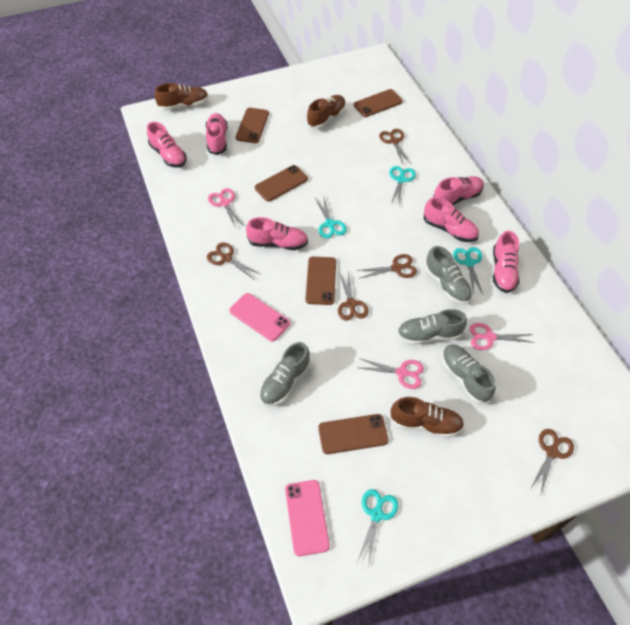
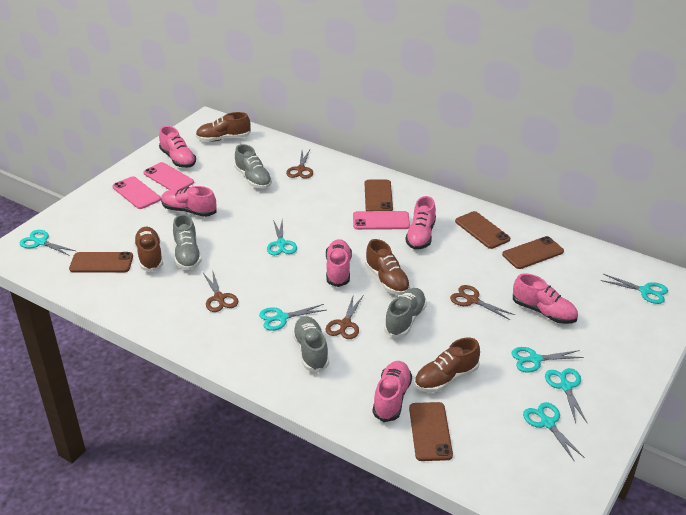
brown scissors: 5 -> 4
brown shoe: 3 -> 4
pink phone: 2 -> 3
pink scissors: 3 -> 0
turquoise scissors: 4 -> 7

